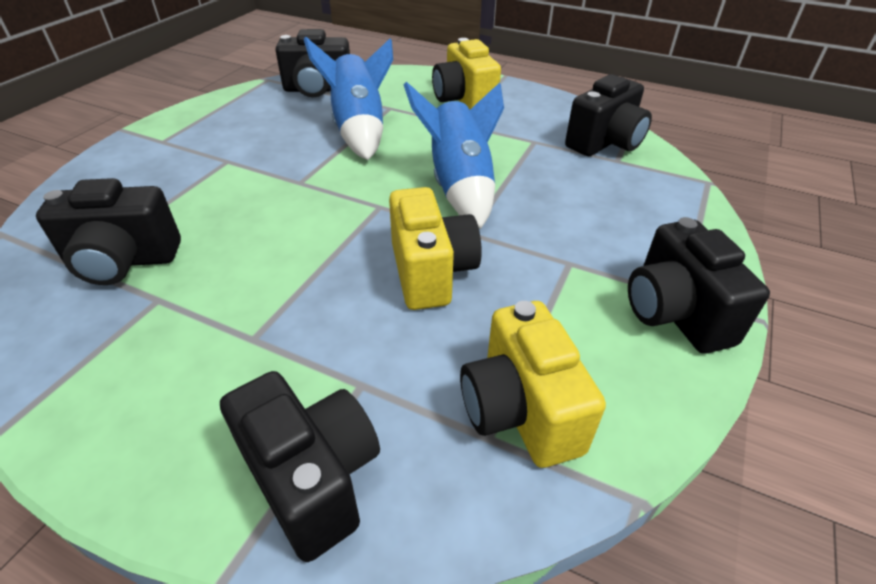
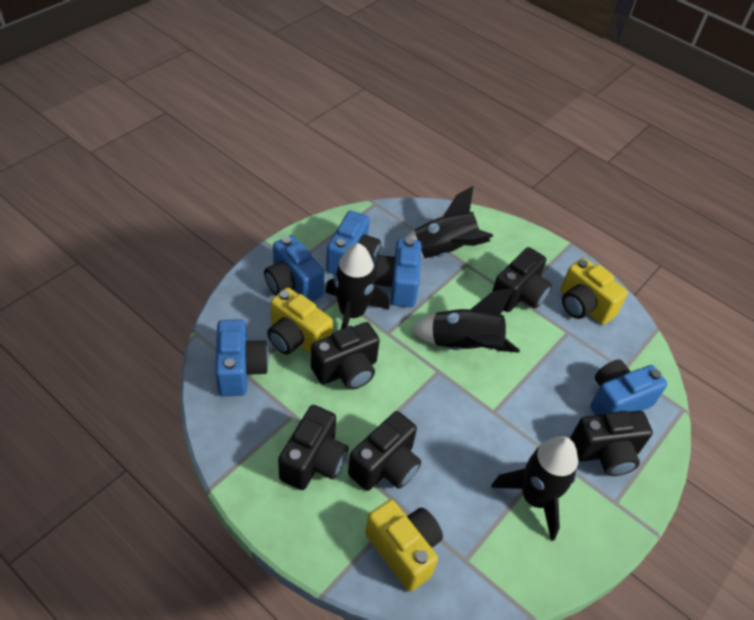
black rocket: 0 -> 4
blue camera: 0 -> 5
blue rocket: 2 -> 0

